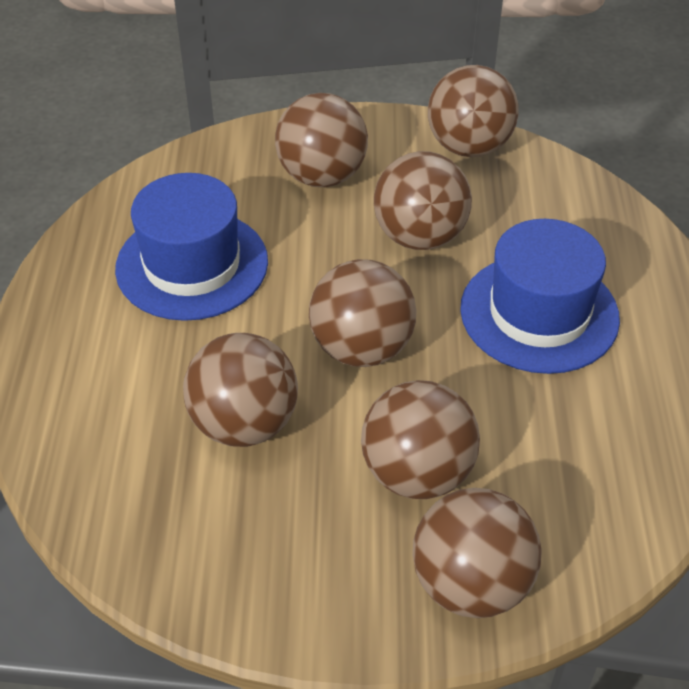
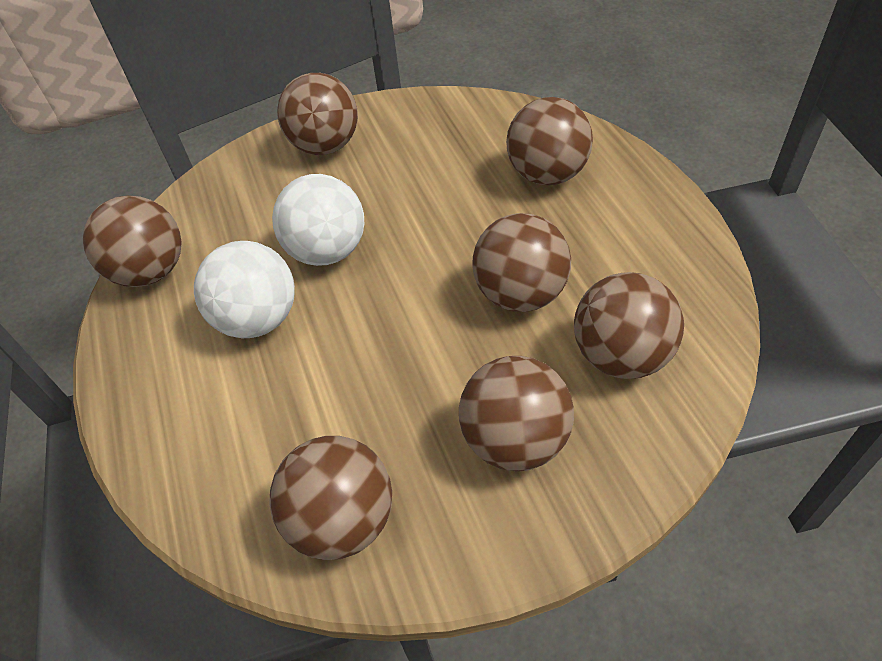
blue hat: 2 -> 0
white ball: 0 -> 2

